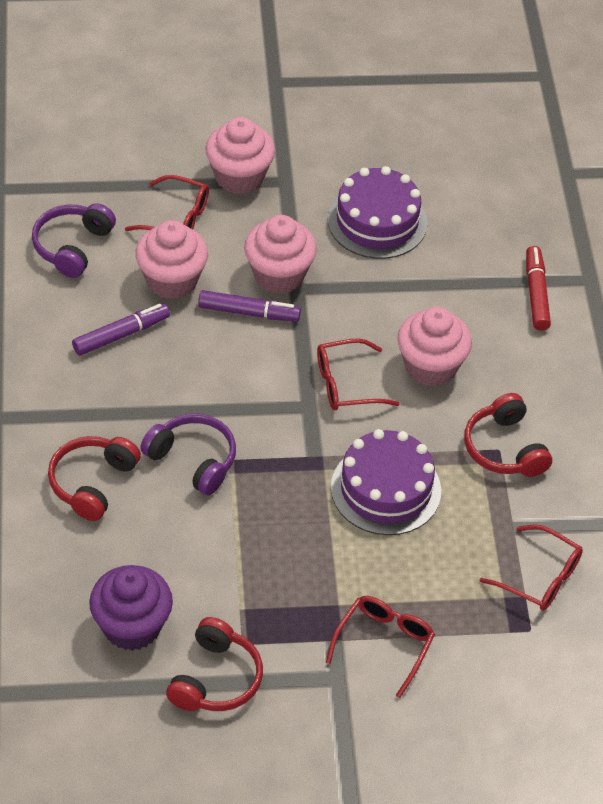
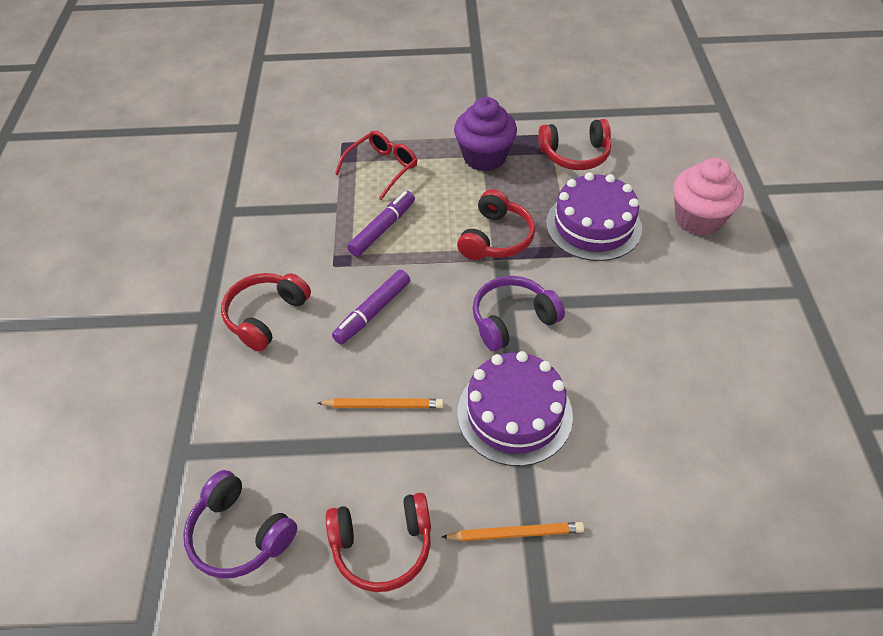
orange pencil: 0 -> 2
pink cupcake: 4 -> 1
red glasses: 4 -> 1
red headphones: 3 -> 4
red marker: 1 -> 0

